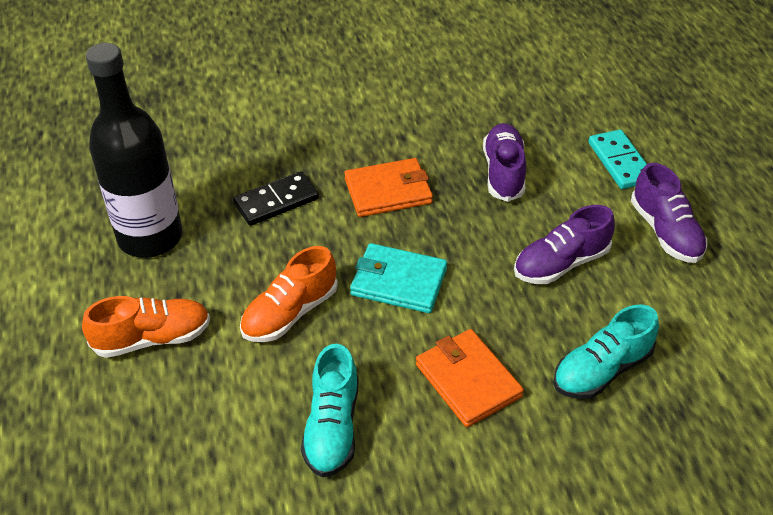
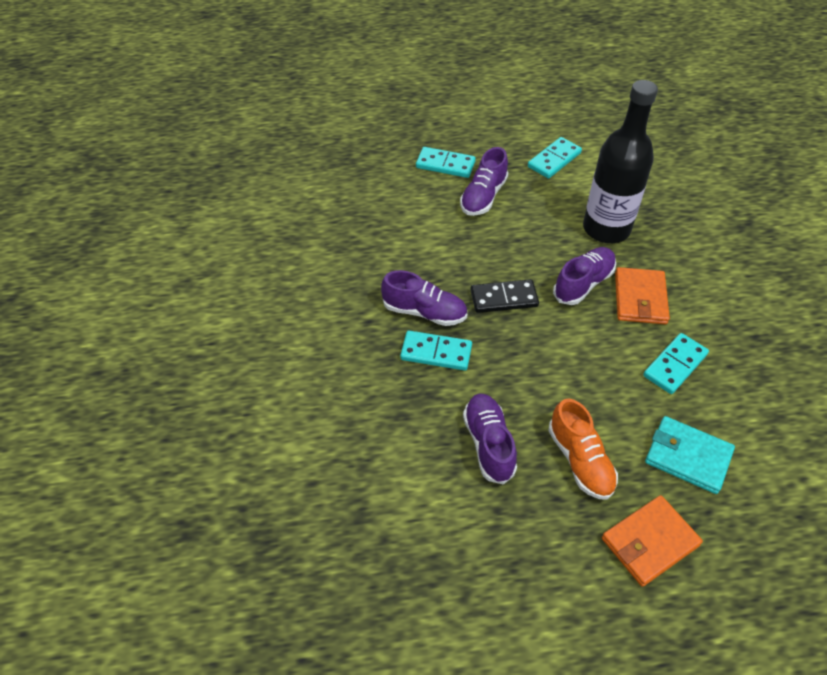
orange shoe: 2 -> 1
purple shoe: 3 -> 4
turquoise domino: 1 -> 4
turquoise shoe: 2 -> 0

